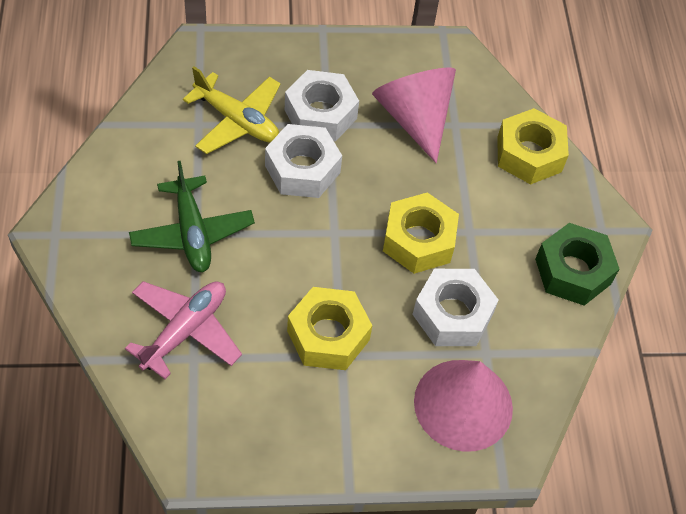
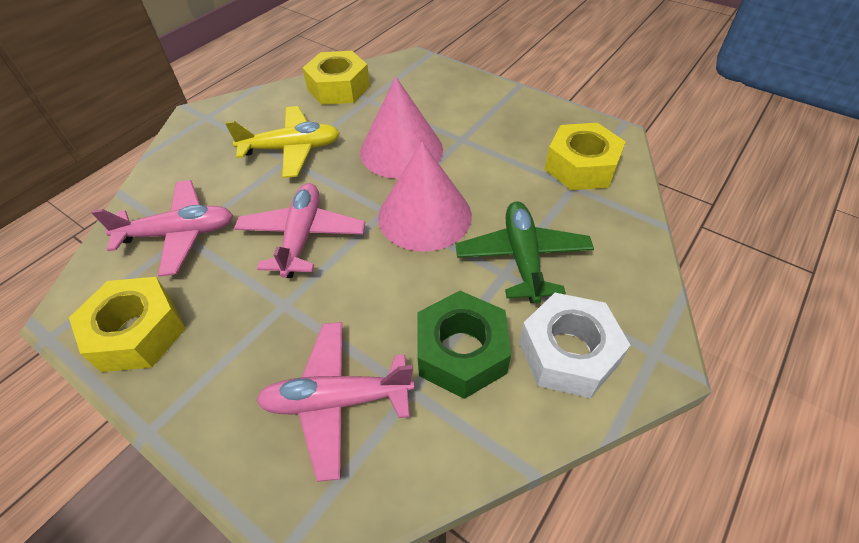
pink plane: 1 -> 3
white nut: 3 -> 1

